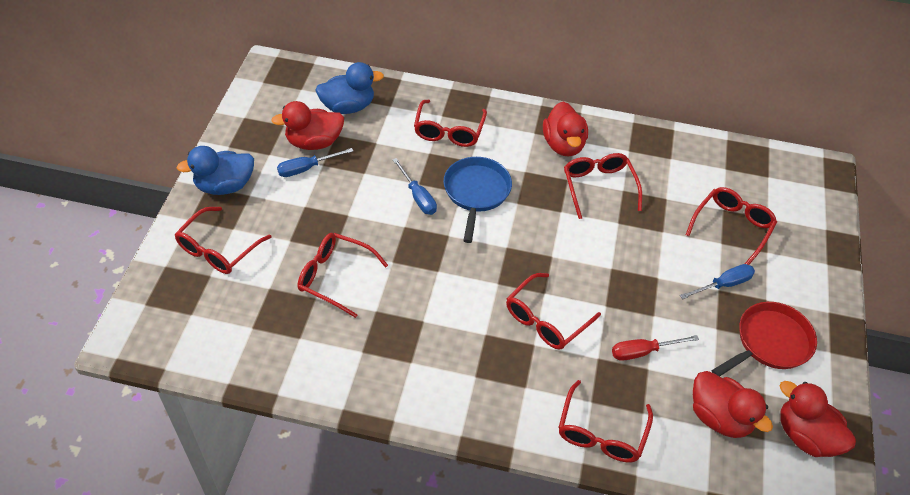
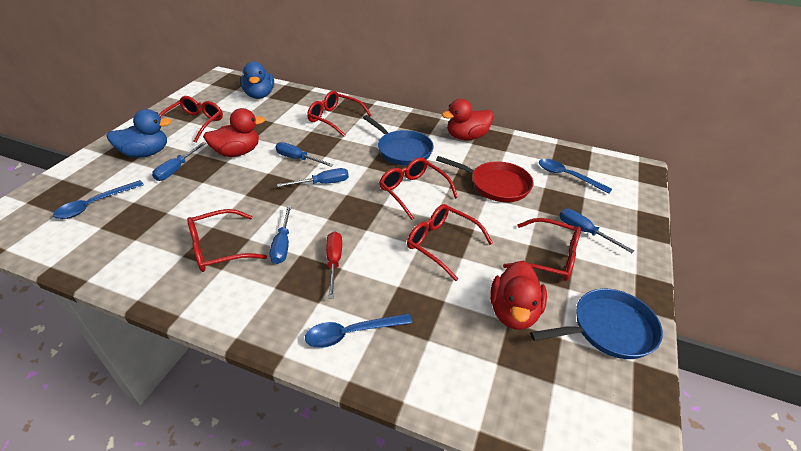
blue pan: 1 -> 2
blue screwdriver: 3 -> 5
blue spoon: 0 -> 3
red duck: 4 -> 3
red glasses: 7 -> 6

